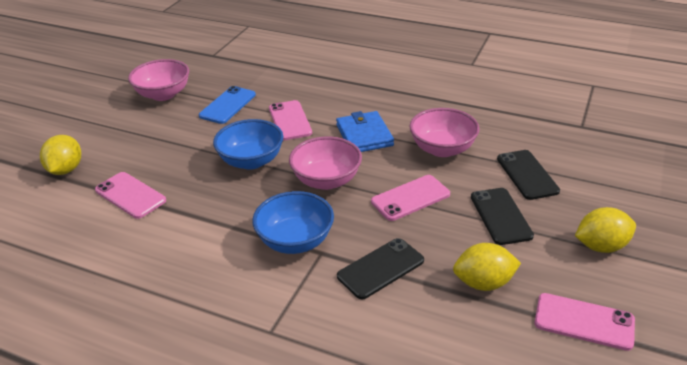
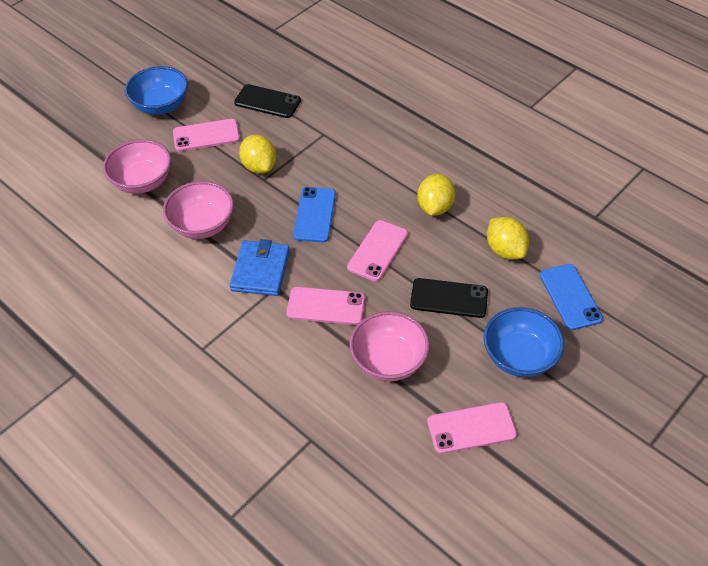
black phone: 3 -> 2
blue phone: 1 -> 2

